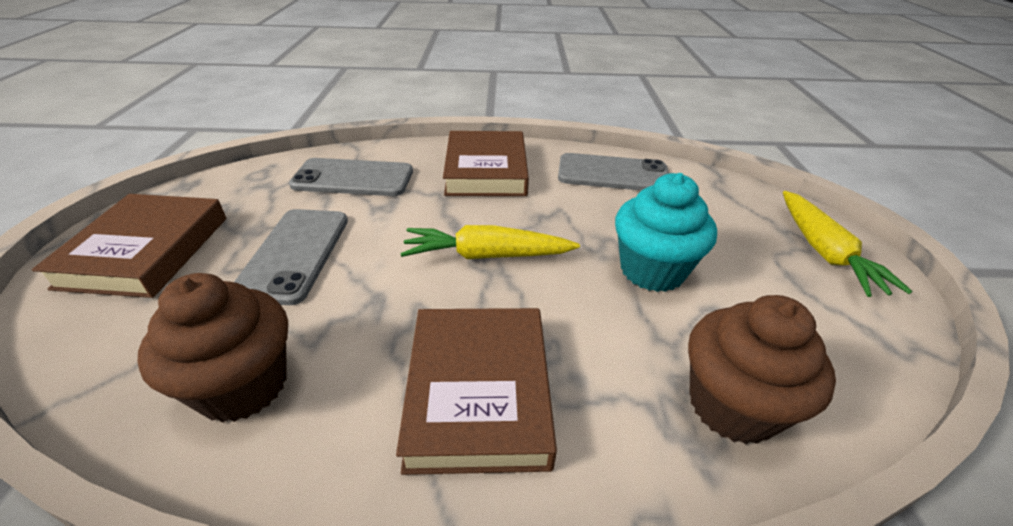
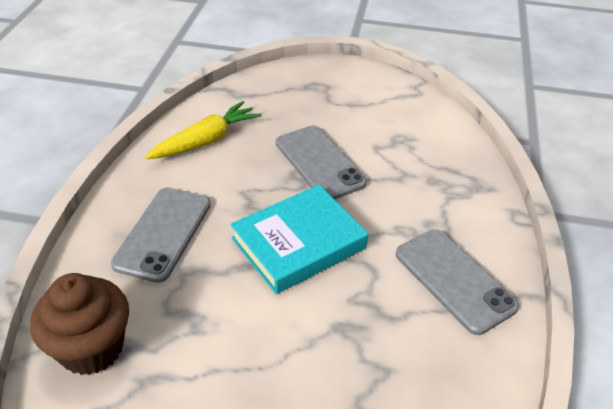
brown book: 3 -> 0
brown cupcake: 2 -> 1
turquoise book: 0 -> 1
turquoise cupcake: 1 -> 0
yellow carrot: 2 -> 1

